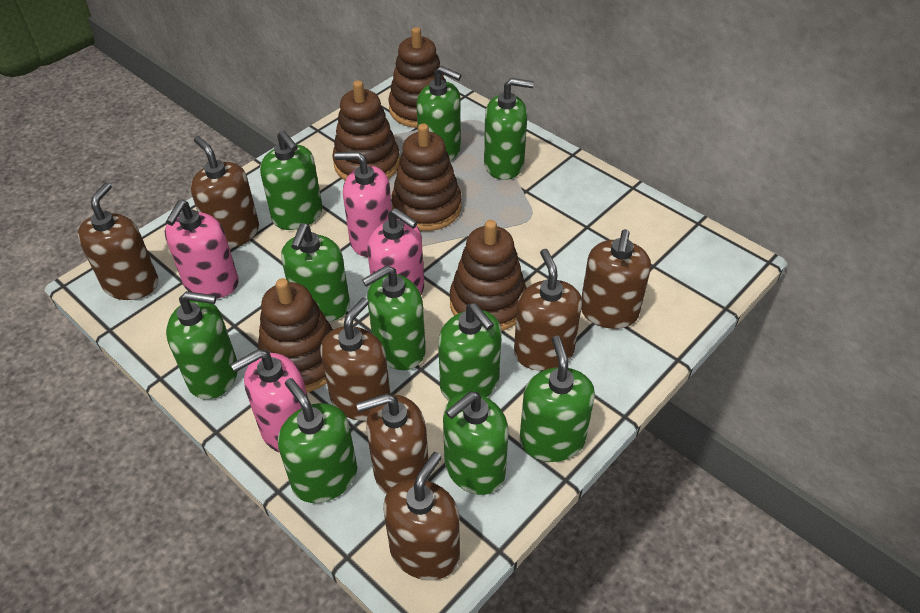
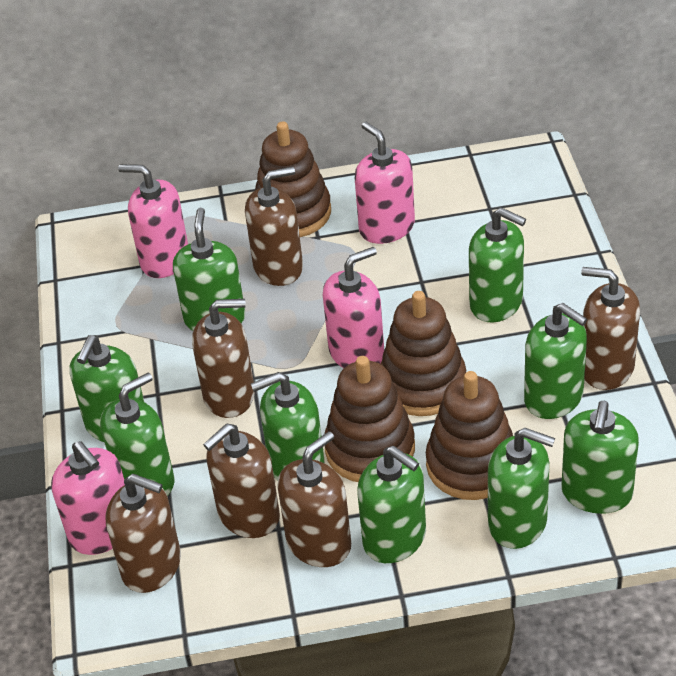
brown soap dispenser: 7 -> 6
brown stacking toy: 5 -> 4
green soap dispenser: 10 -> 9

